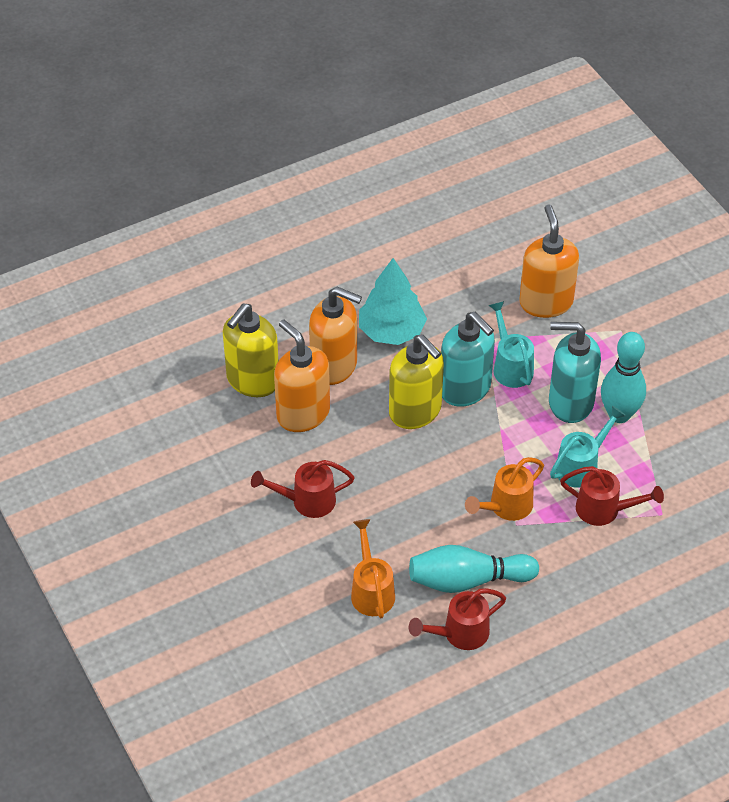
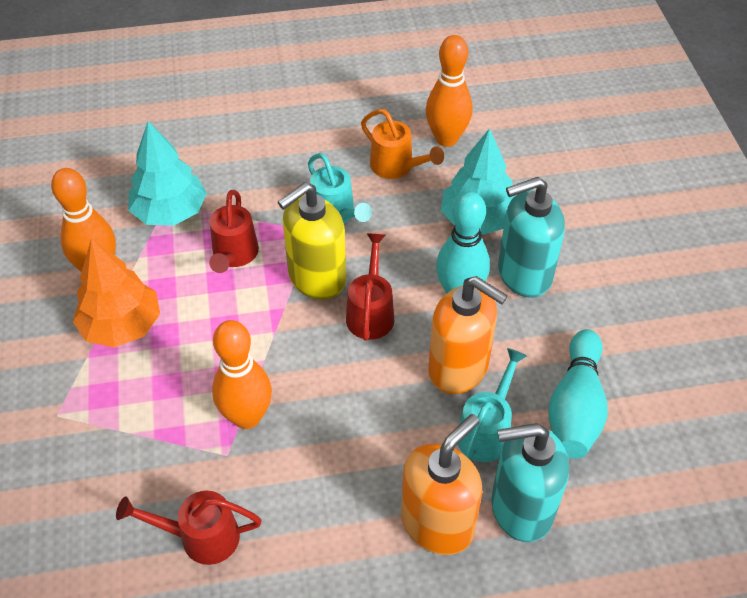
orange bowling pin: 0 -> 3
orange soap dispenser: 3 -> 2
orange tree: 0 -> 1
orange watering can: 2 -> 1
turquoise tree: 1 -> 2
yellow soap dispenser: 2 -> 1

